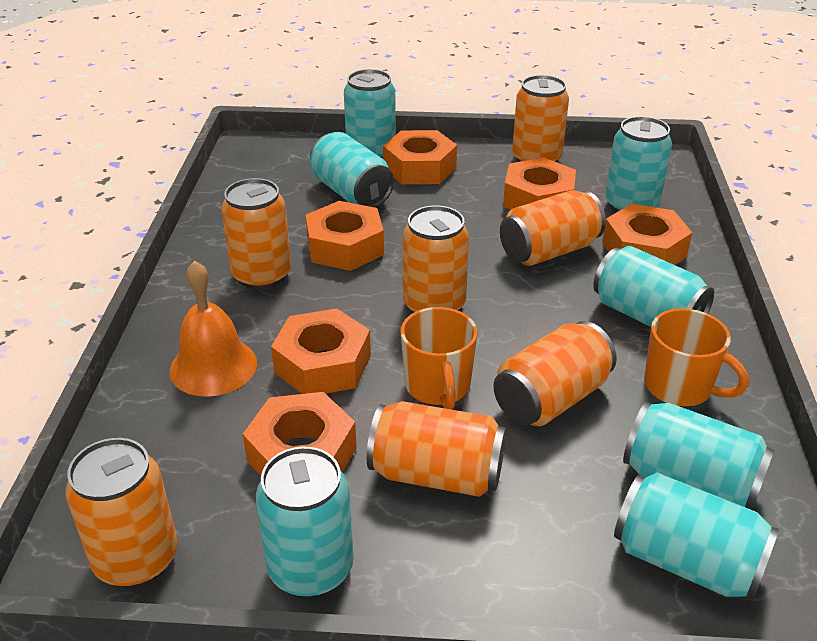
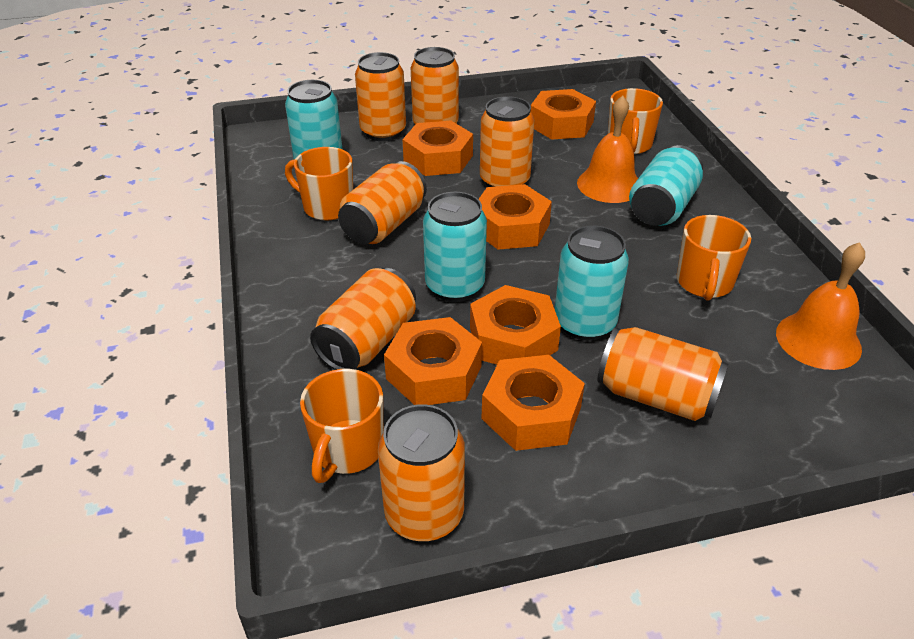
orange bell: 1 -> 2
orange mug: 2 -> 4
turquoise can: 7 -> 4

